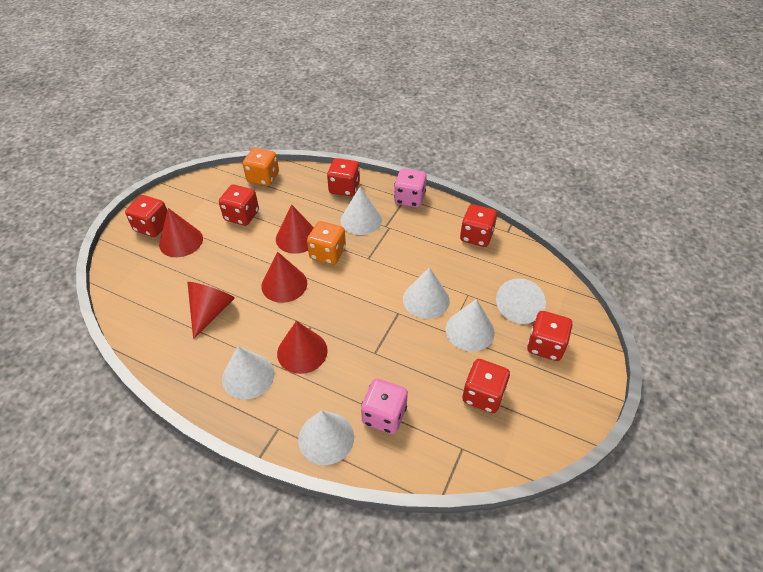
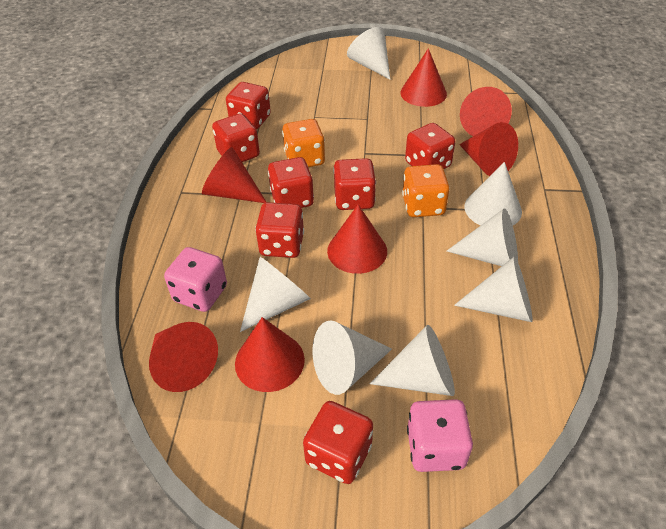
red cone: 5 -> 7
red dice: 6 -> 7
white cone: 6 -> 7

